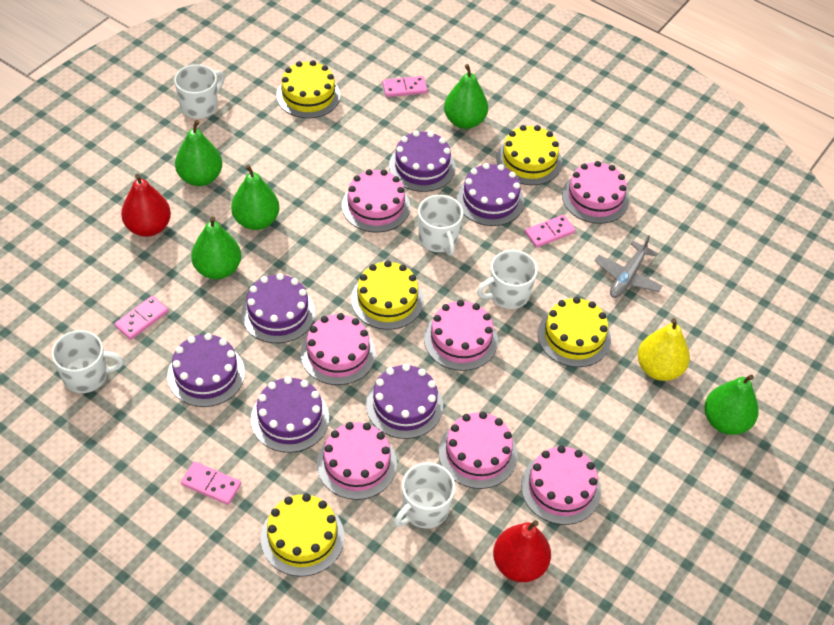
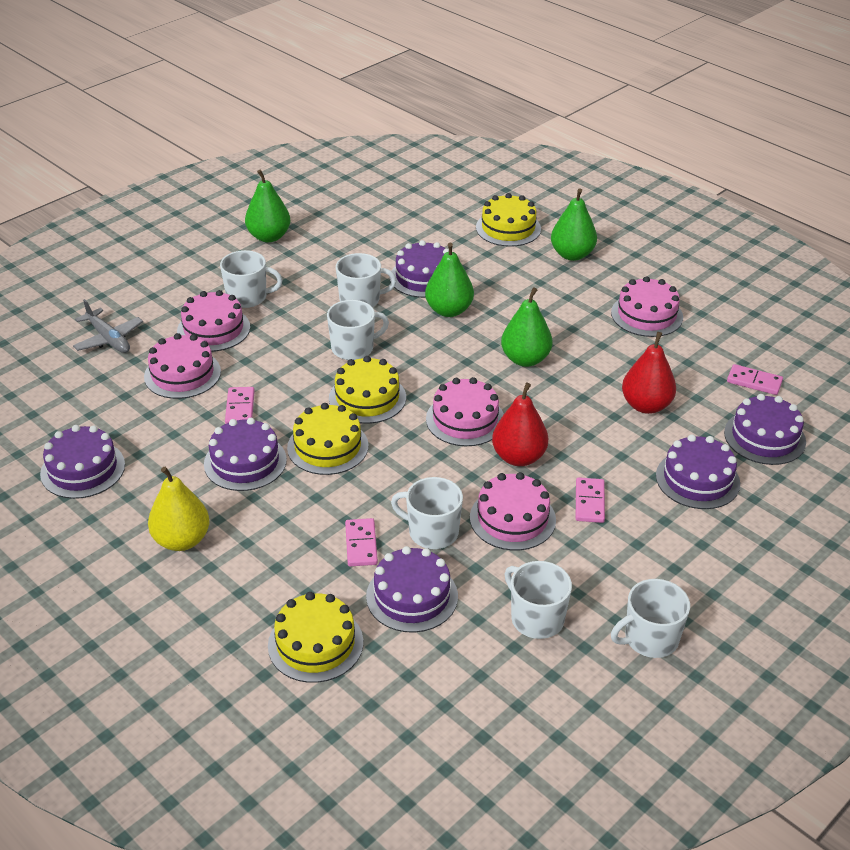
green pear: 5 -> 4
pink cake: 7 -> 5
white mug: 5 -> 6
yellow cake: 5 -> 4

